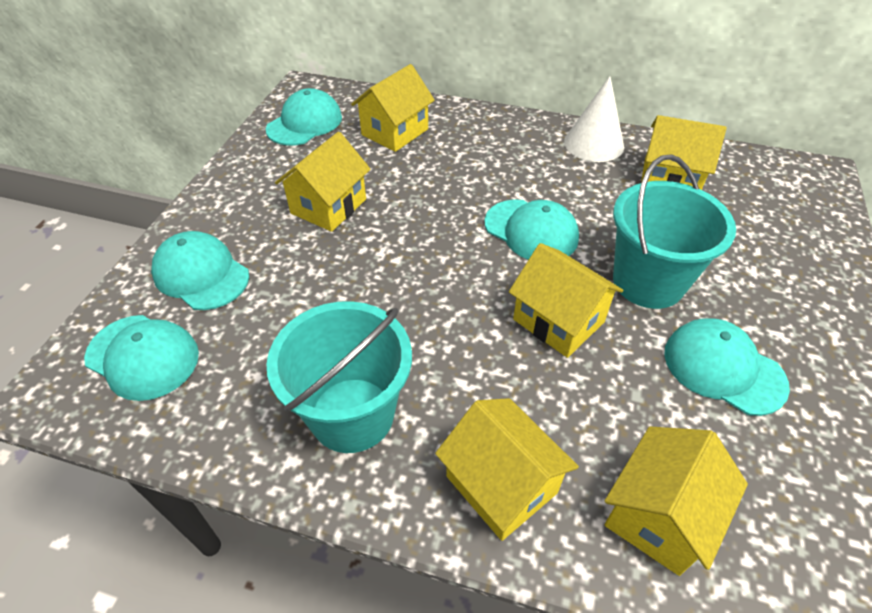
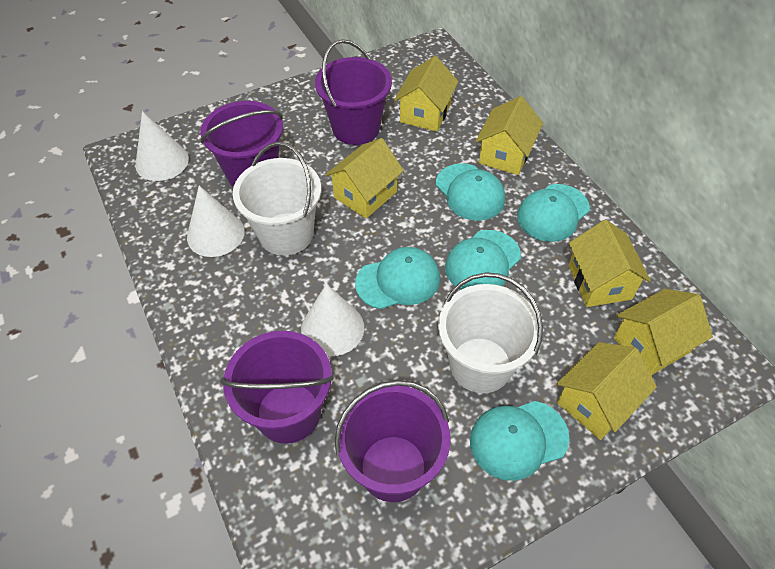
purple bucket: 0 -> 4
turquoise bucket: 2 -> 0
white bucket: 0 -> 2
white cone: 1 -> 3

